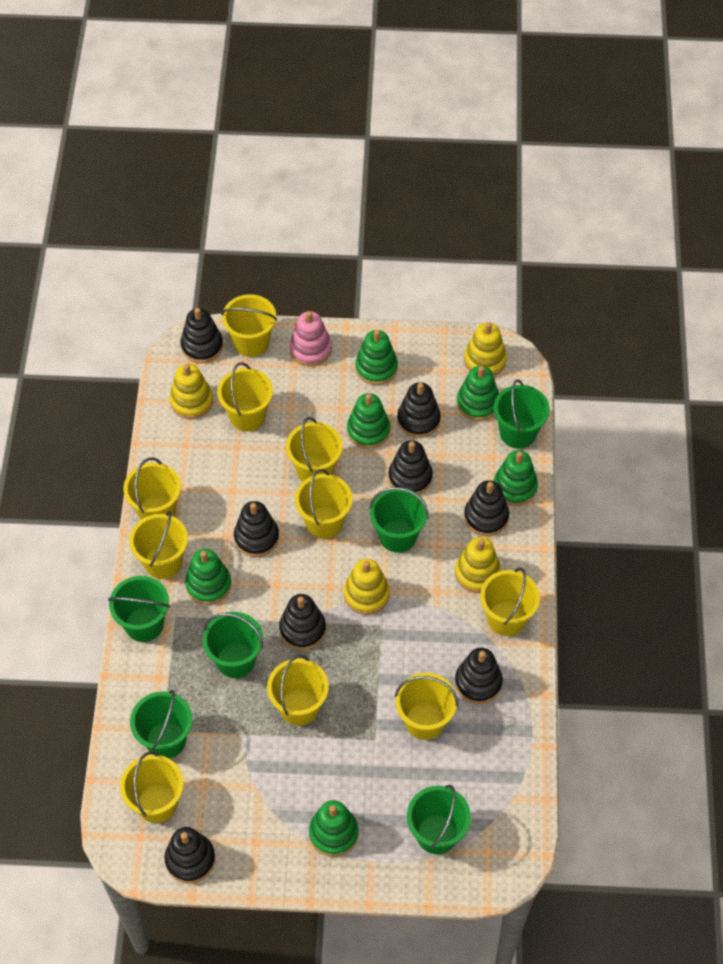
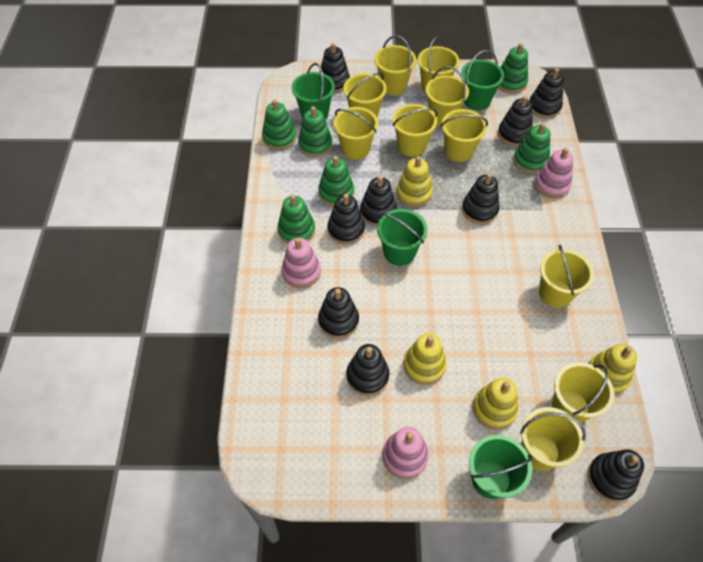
black stacking toy: 8 -> 9
green bucket: 6 -> 4
pink stacking toy: 1 -> 3

